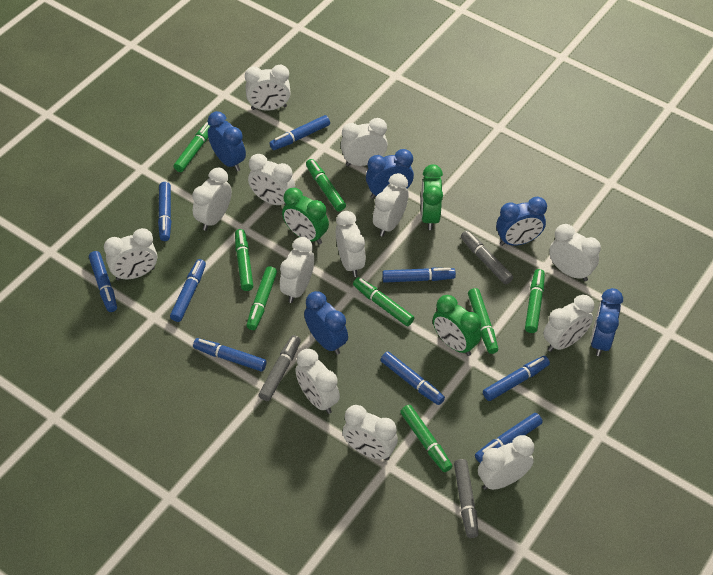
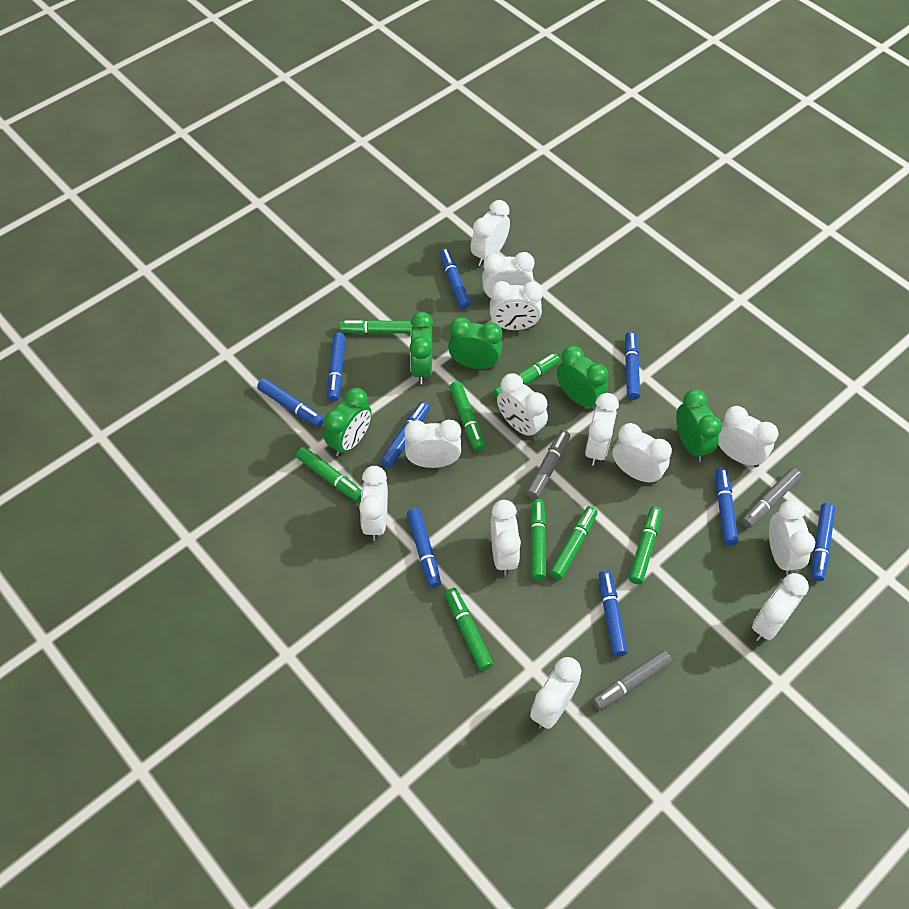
blue clock: 5 -> 0
green clock: 3 -> 5

